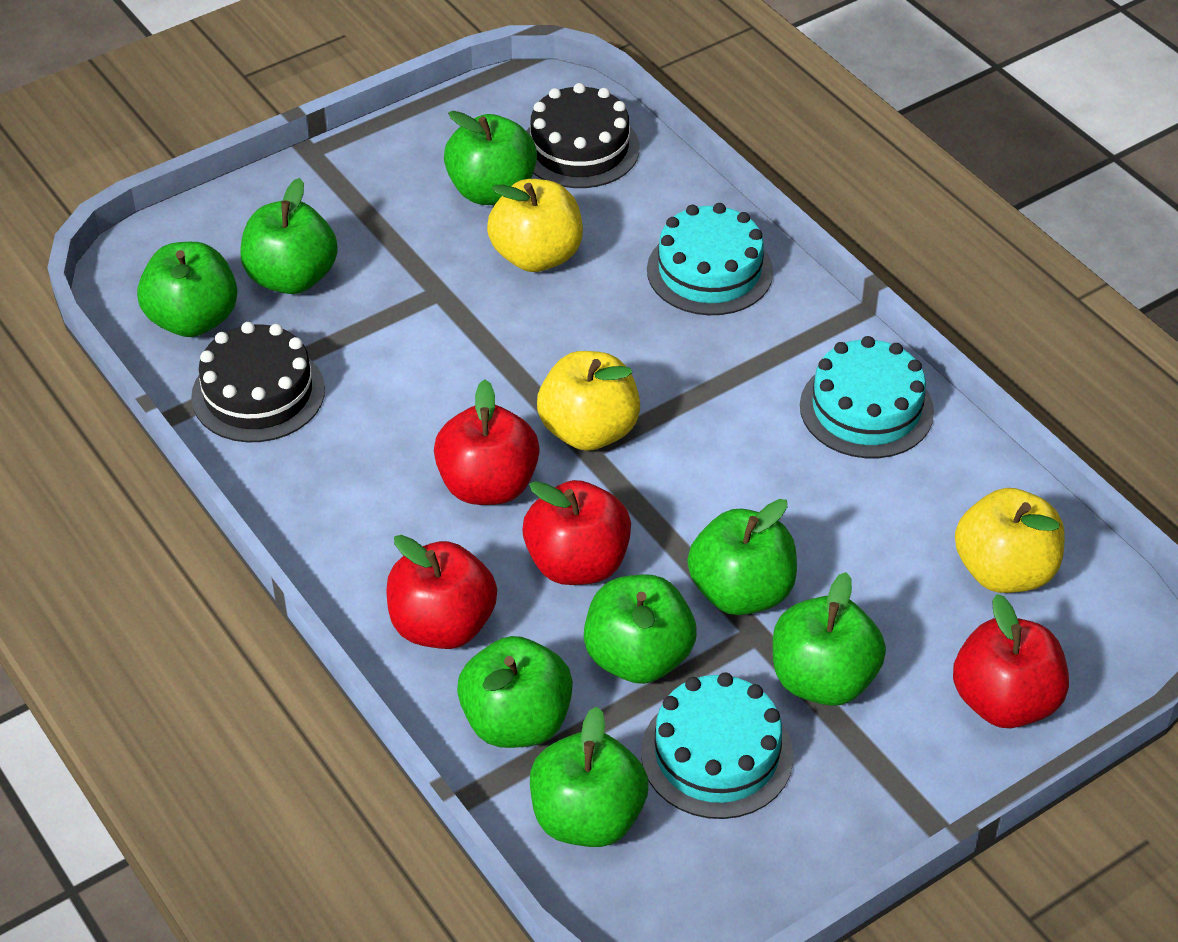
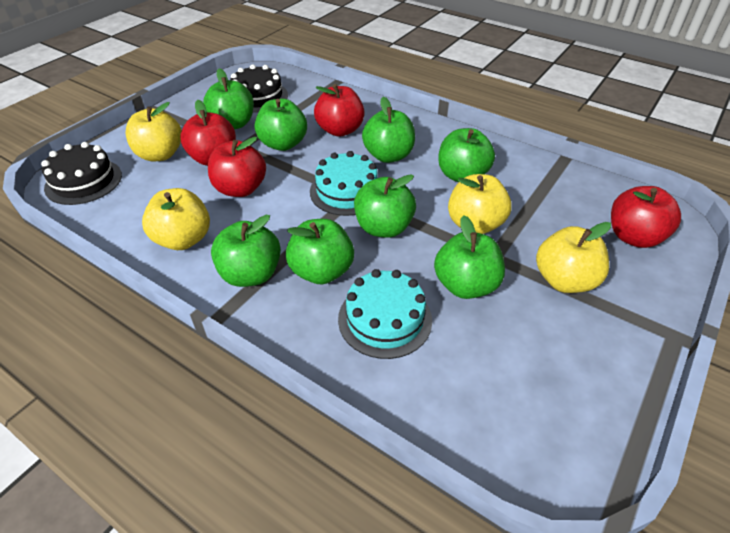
turquoise cake: 3 -> 2
yellow apple: 3 -> 4

